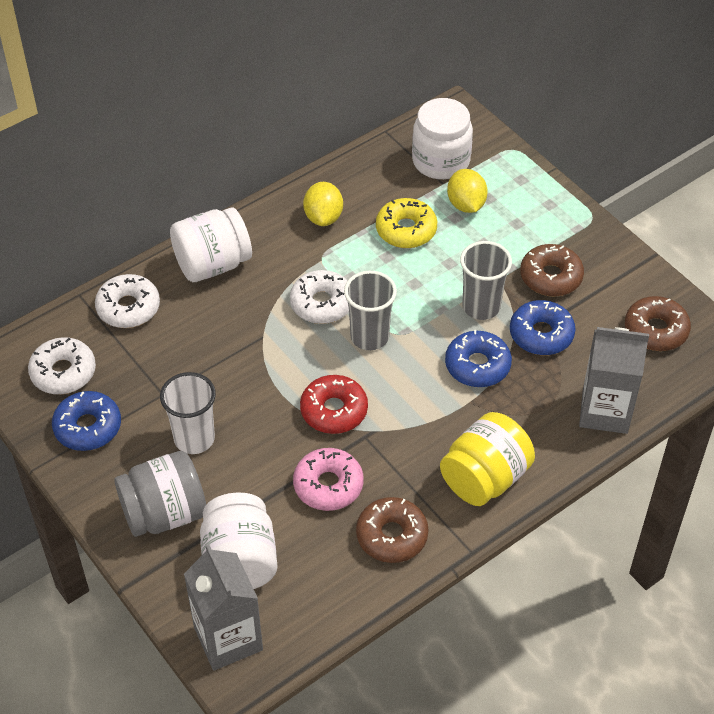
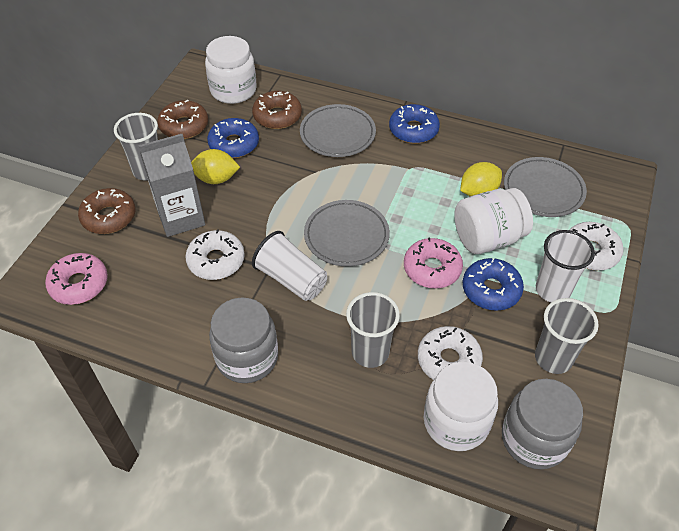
grey carton: 2 -> 1
grey cup: 2 -> 3
grey jar: 1 -> 2
grey plate: 0 -> 3
pink donut: 1 -> 2
red donut: 1 -> 0
white cup: 1 -> 2
yellow donut: 1 -> 0
yellow jar: 1 -> 0

